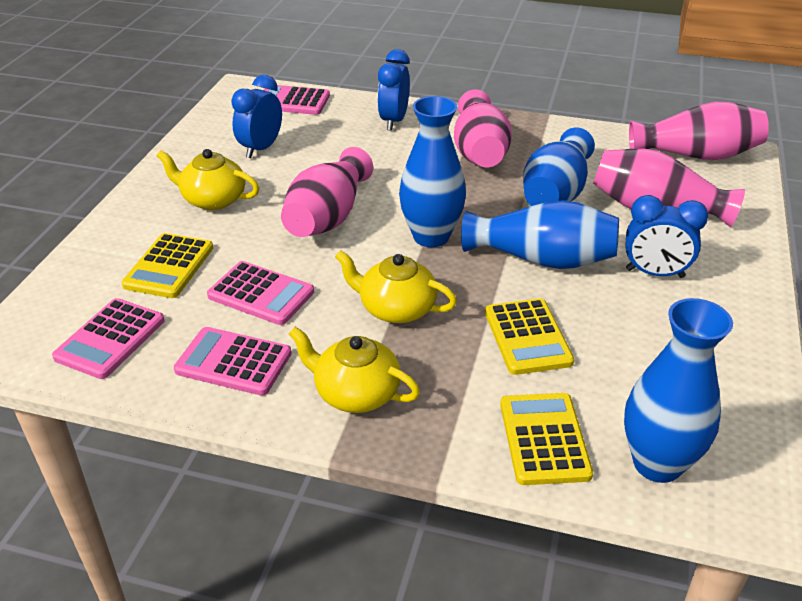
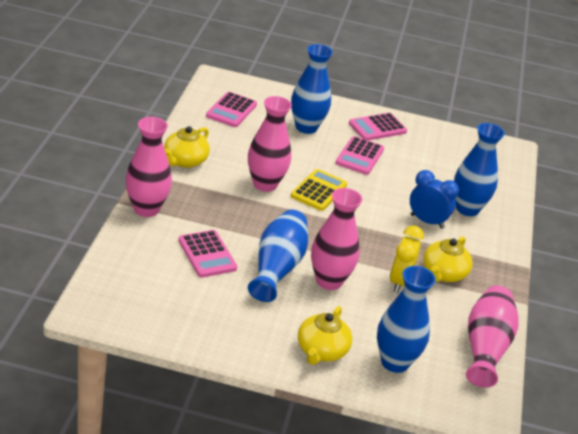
blue clock: 3 -> 1
yellow calculator: 3 -> 1
yellow clock: 0 -> 1

